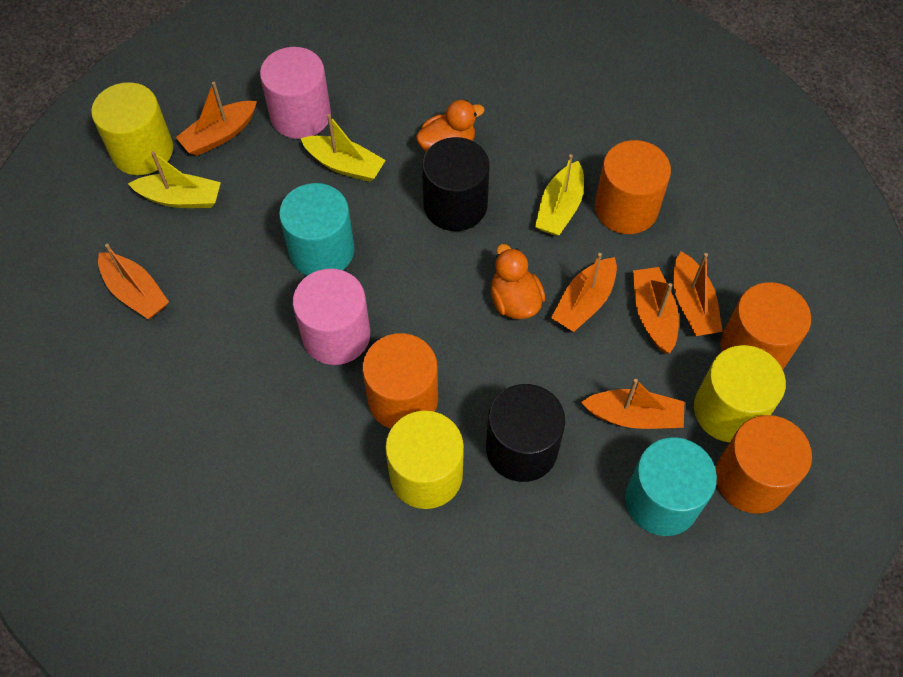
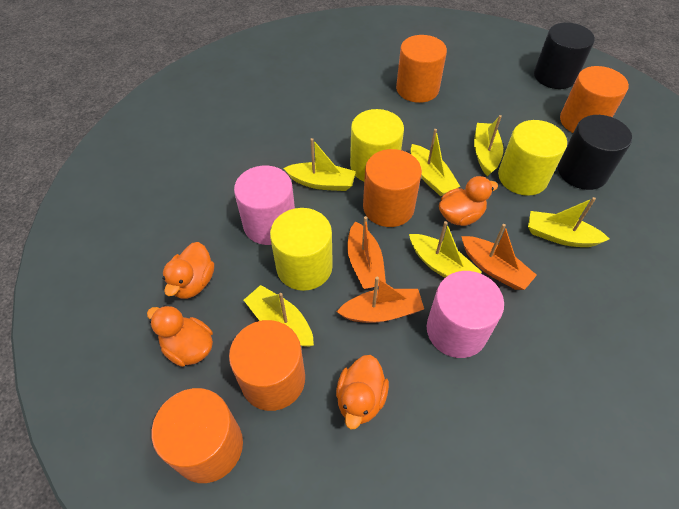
orange boat: 6 -> 3
orange cylinder: 4 -> 5
orange duck: 2 -> 4
turquoise cylinder: 2 -> 0
yellow boat: 3 -> 6

